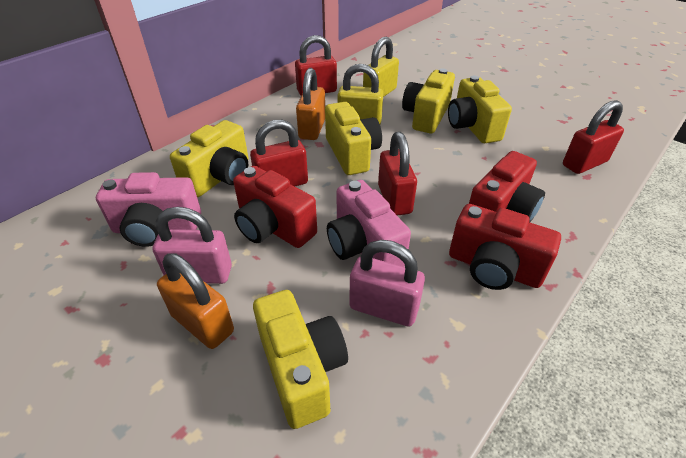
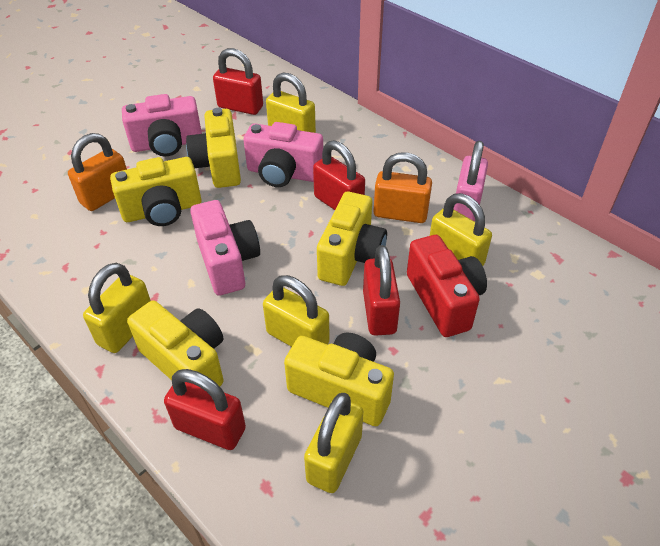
pink camera: 2 -> 3
pink padlock: 2 -> 1
red camera: 3 -> 1
yellow padlock: 2 -> 5

